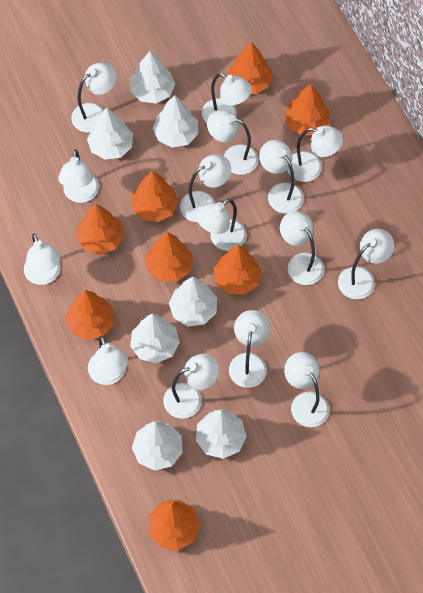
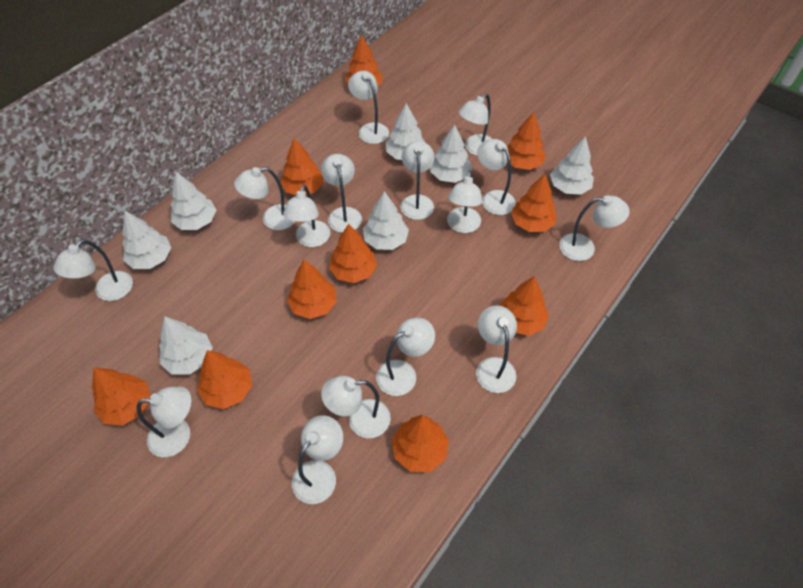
orange tree: 8 -> 10

